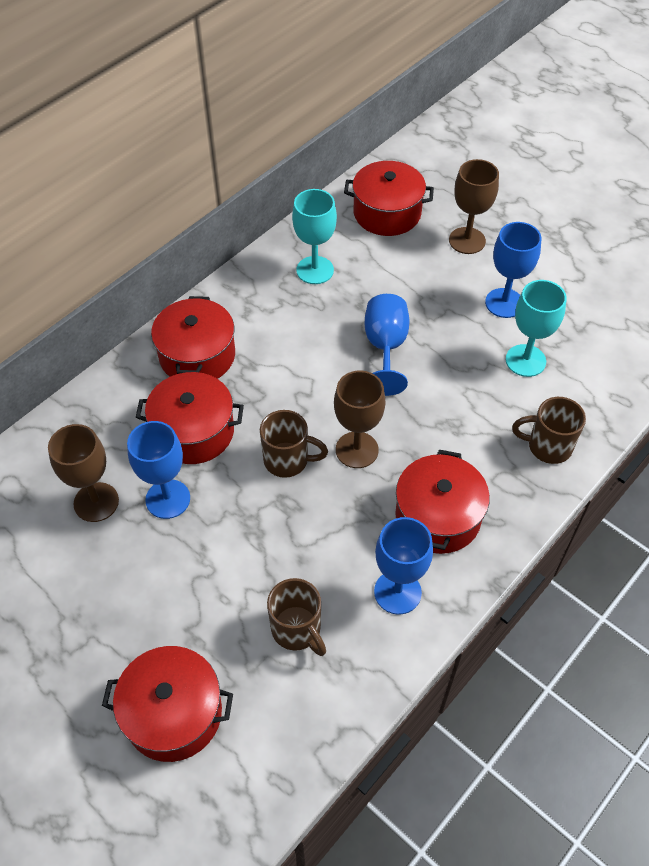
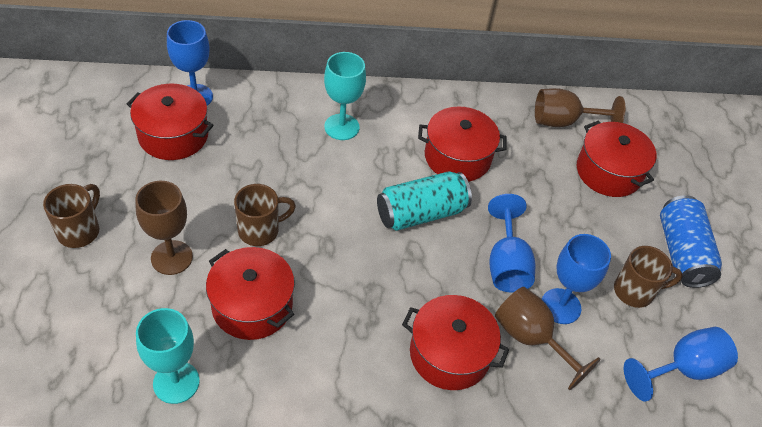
blue can: 0 -> 1
turquoise can: 0 -> 1

